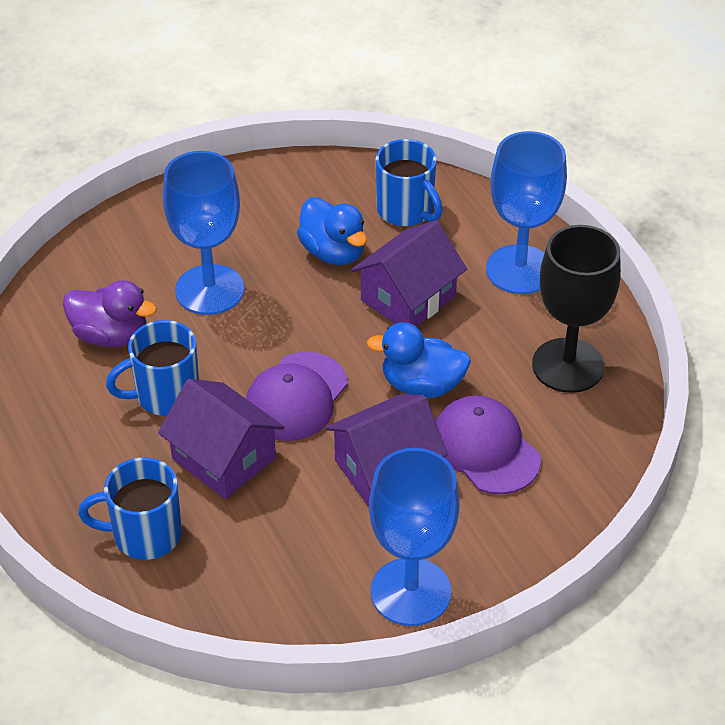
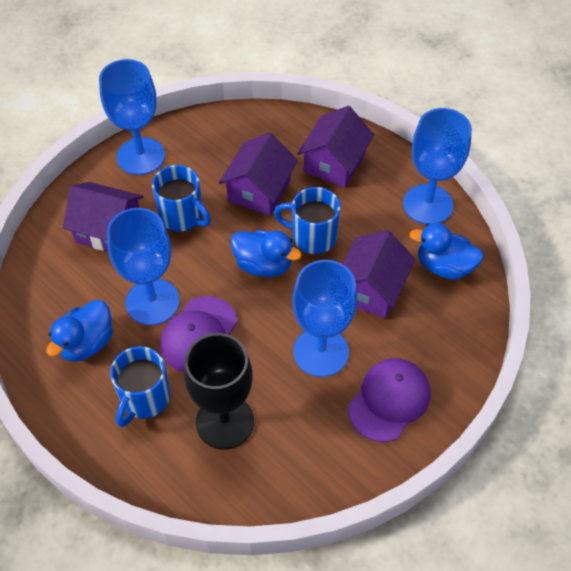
blue duck: 2 -> 3
blue goblet: 3 -> 4
purple duck: 1 -> 0
purple house: 3 -> 4

